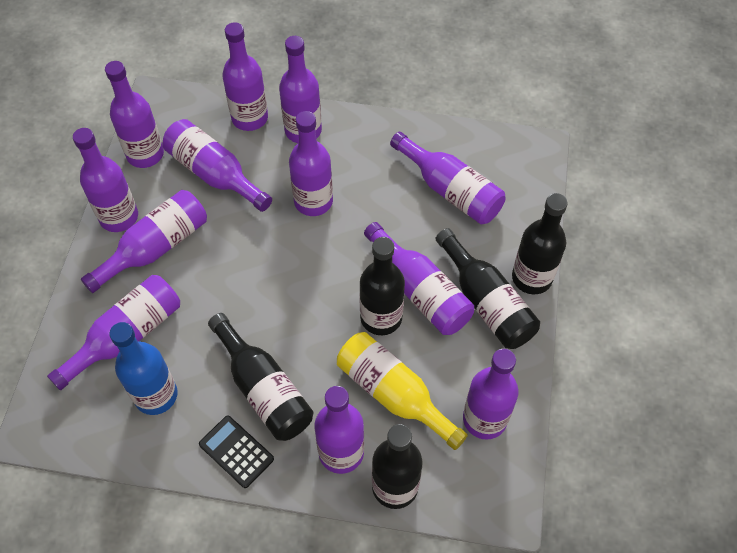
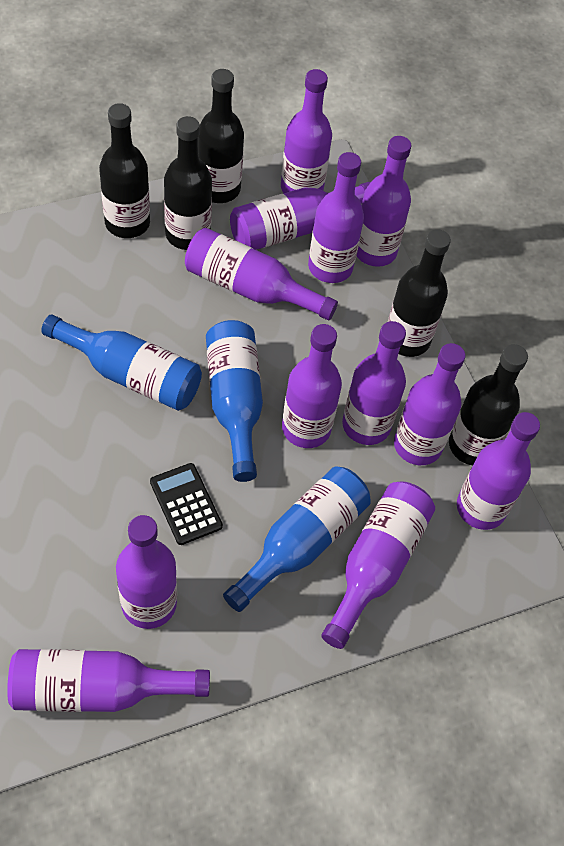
blue bottle: 1 -> 3
yellow bottle: 1 -> 0

